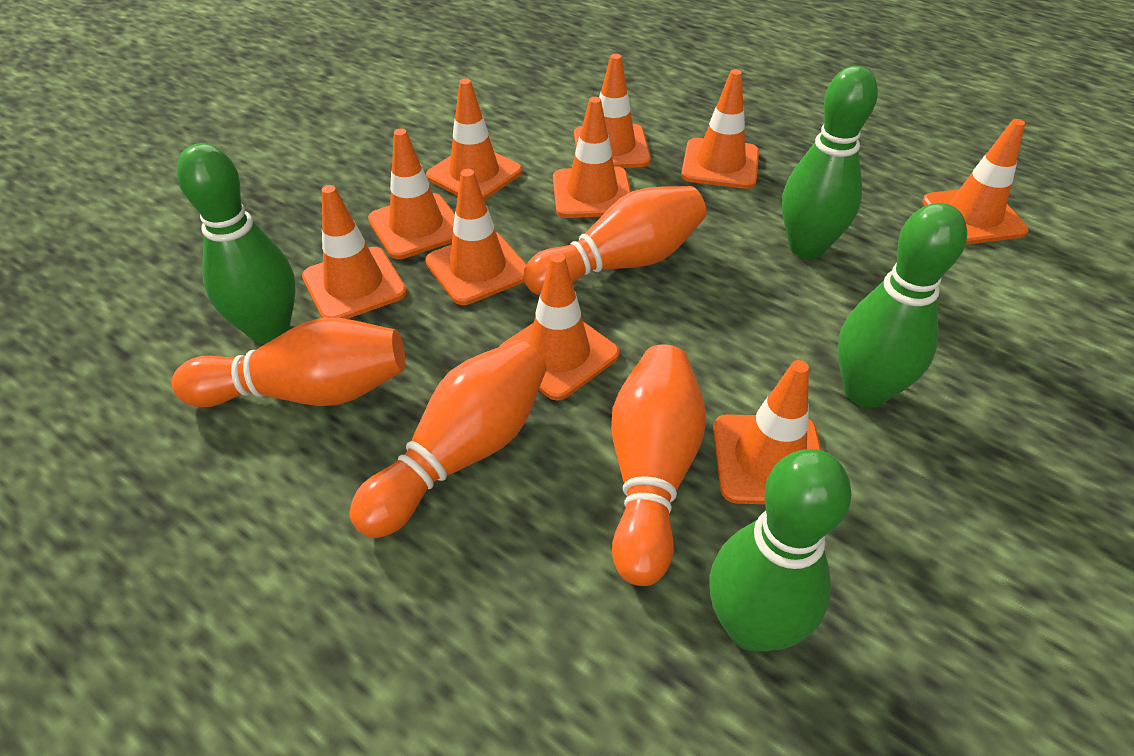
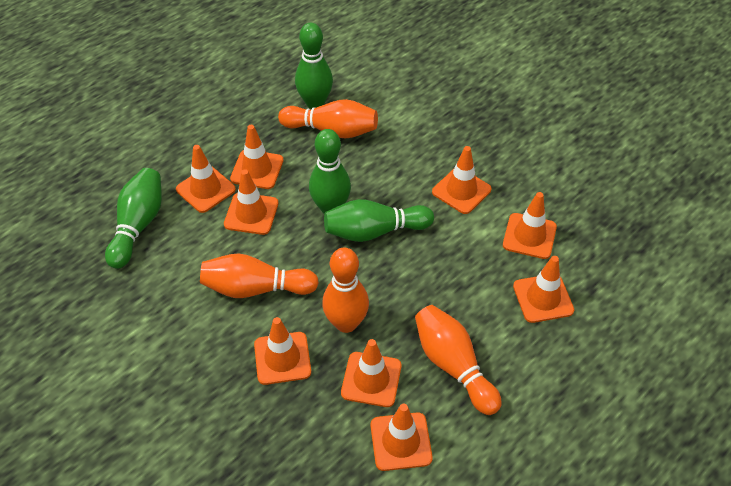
orange traffic cone: 10 -> 9

